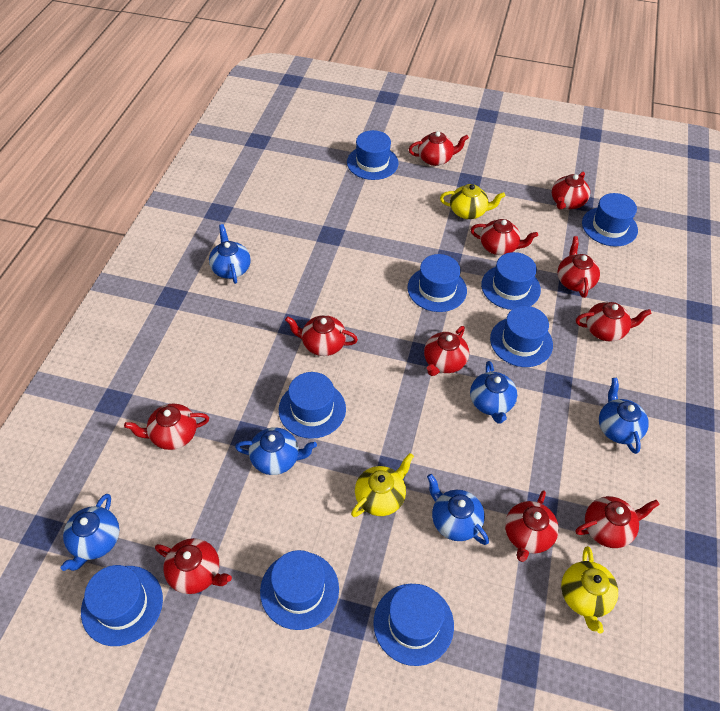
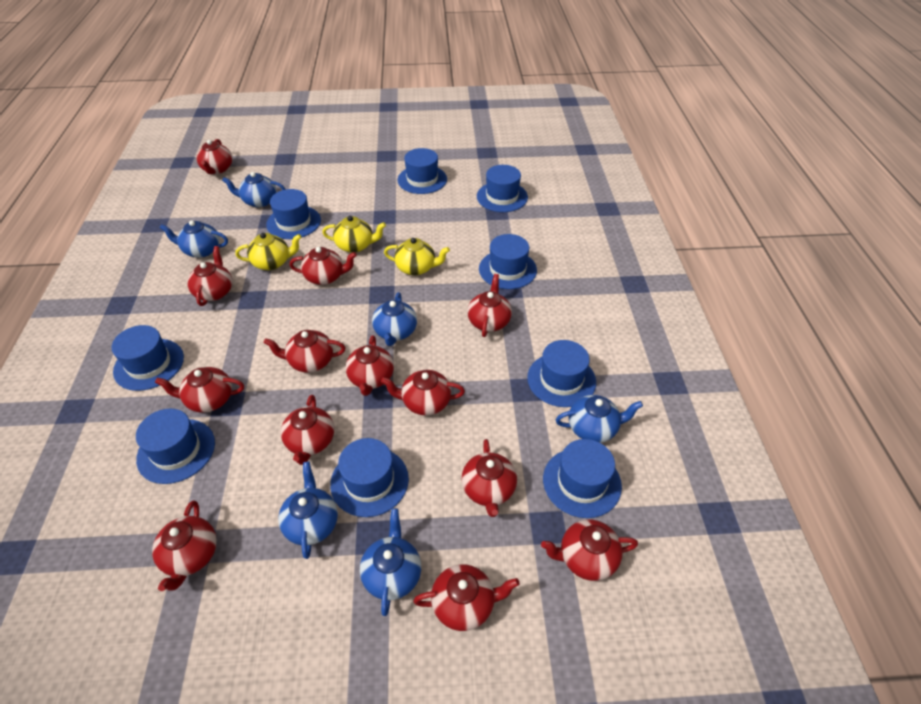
red teapot: 11 -> 13

